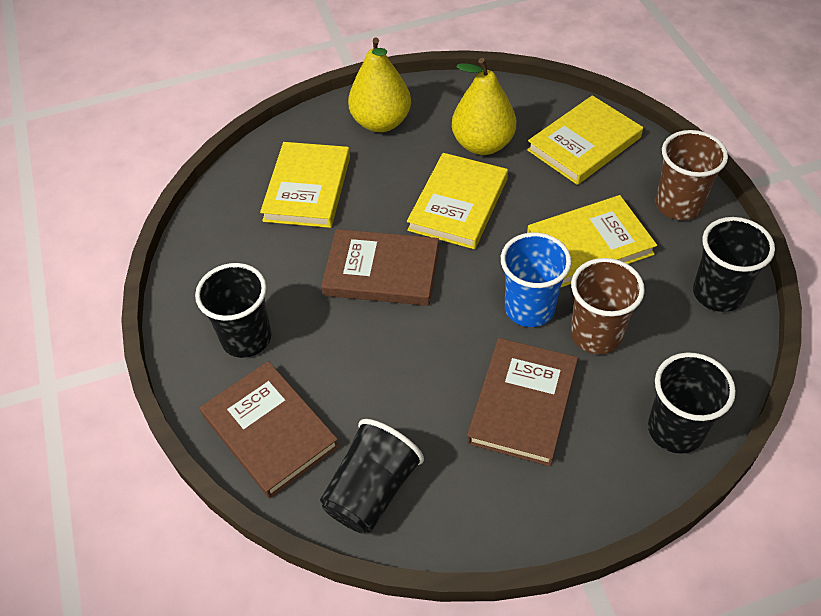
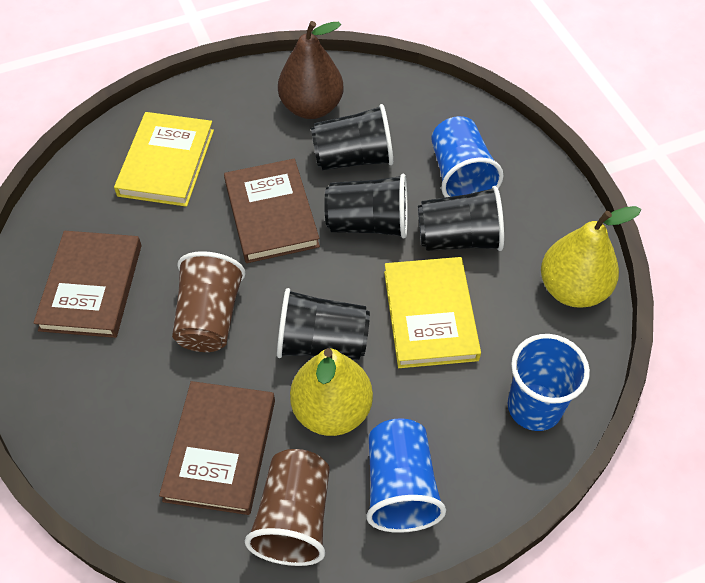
blue cup: 1 -> 3
brown pear: 0 -> 1
yellow book: 4 -> 2

